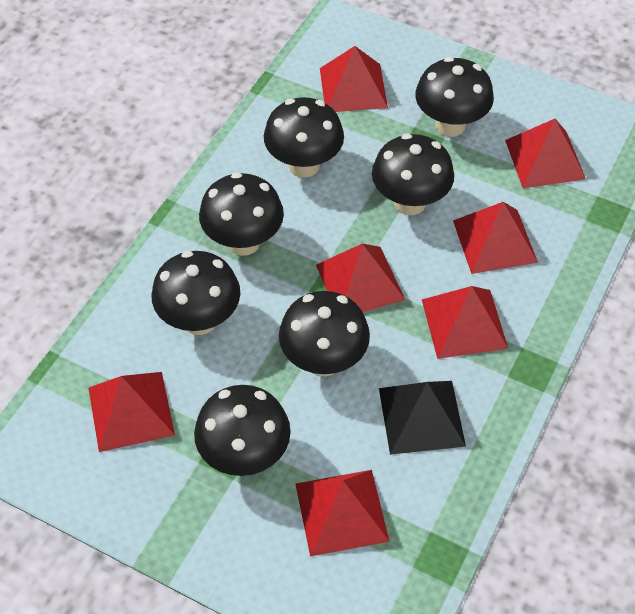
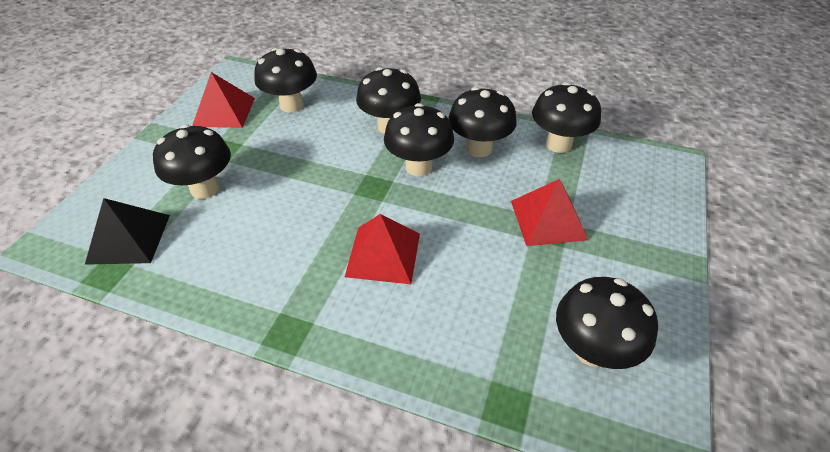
red pyramid: 7 -> 3

